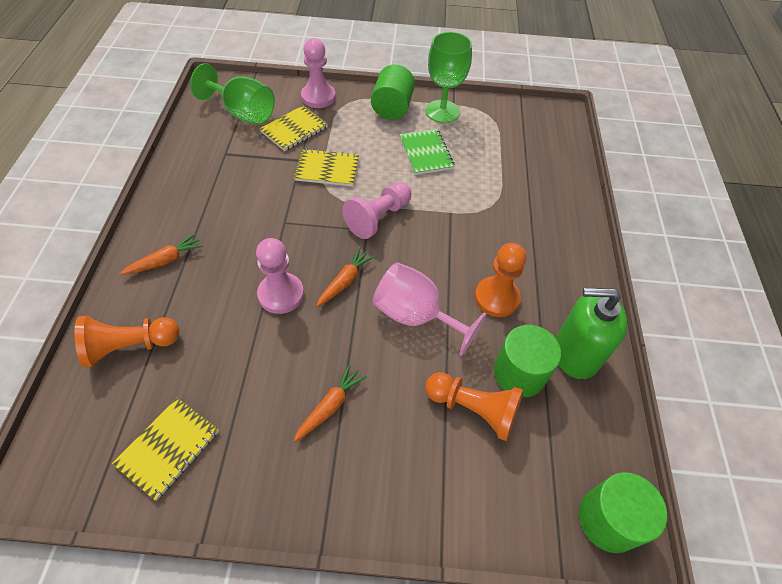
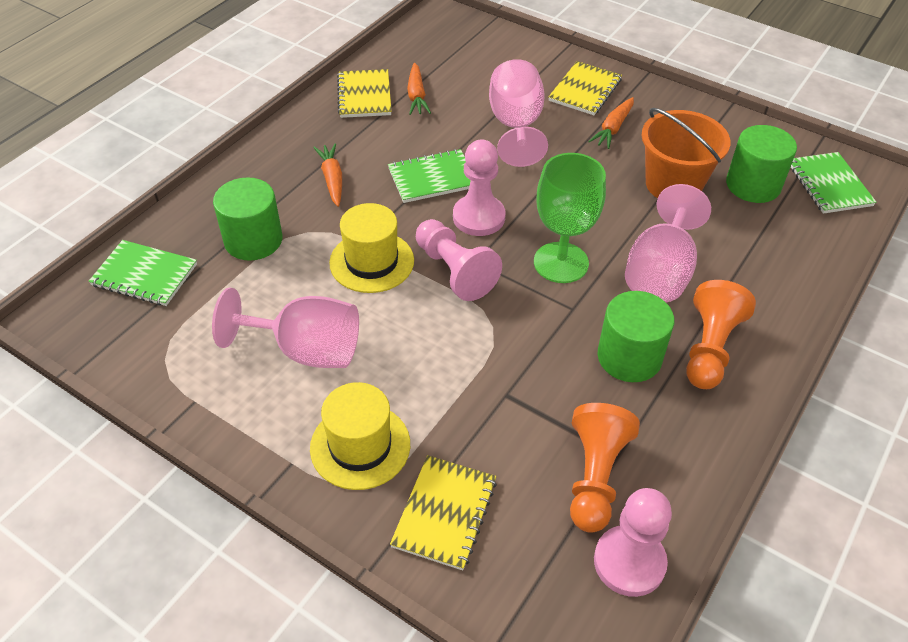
green goblet: 2 -> 1
green notebook: 1 -> 3
green soap dispenser: 1 -> 0
orange bucket: 0 -> 1
orange pawn: 3 -> 2
pink goblet: 1 -> 3
yellow hat: 0 -> 2

